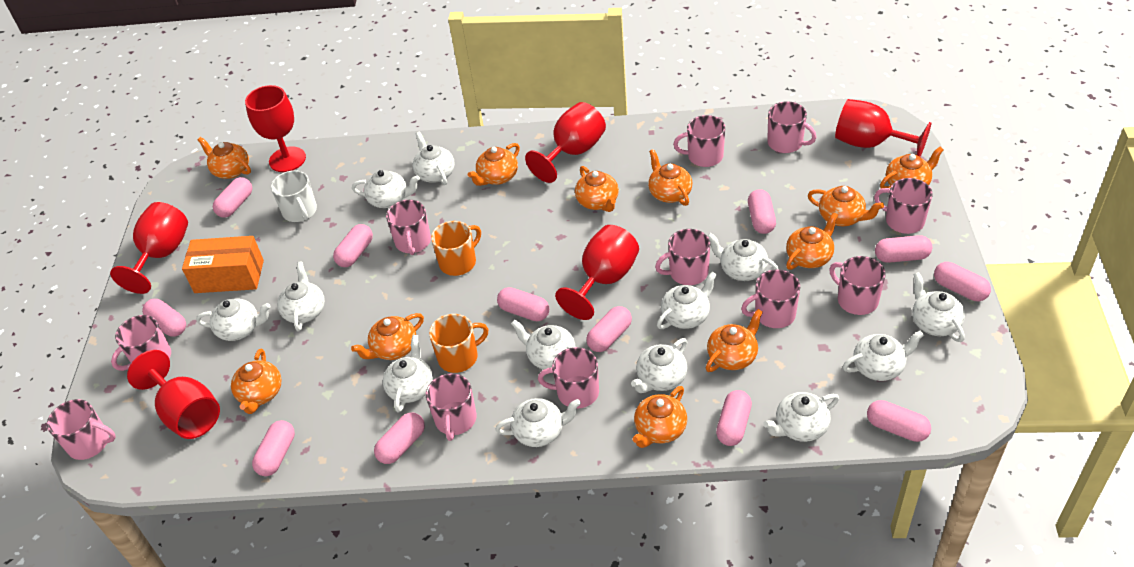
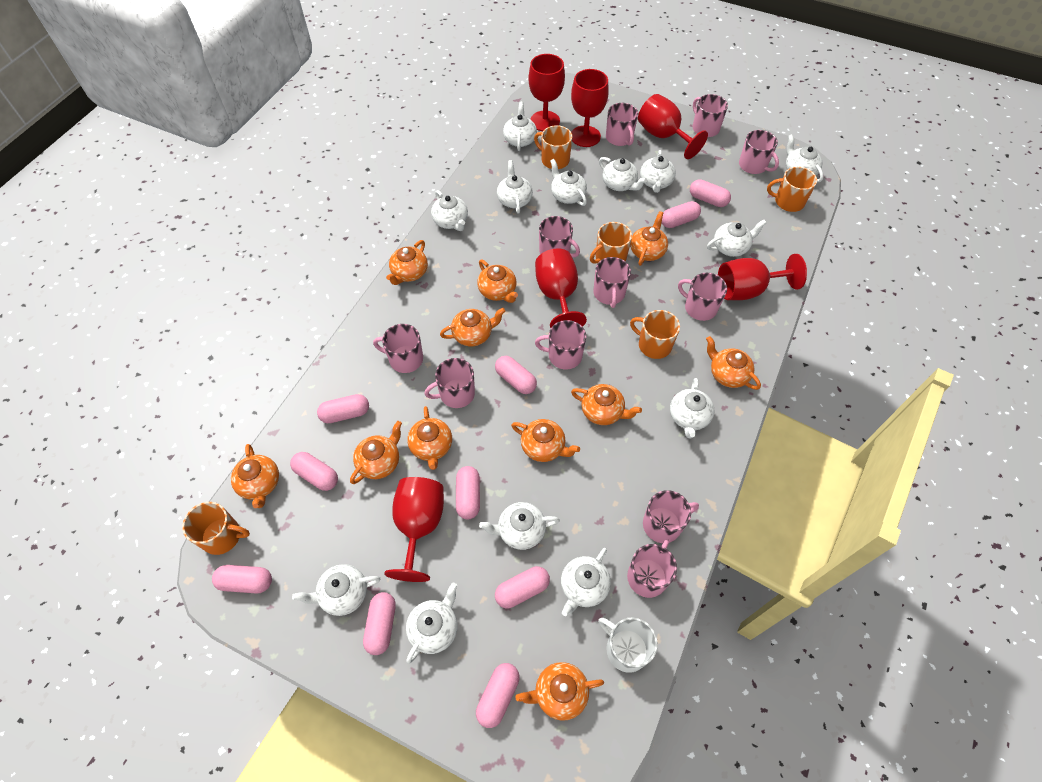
orange box: 1 -> 0
orange mug: 2 -> 5
pink capsule: 12 -> 10

